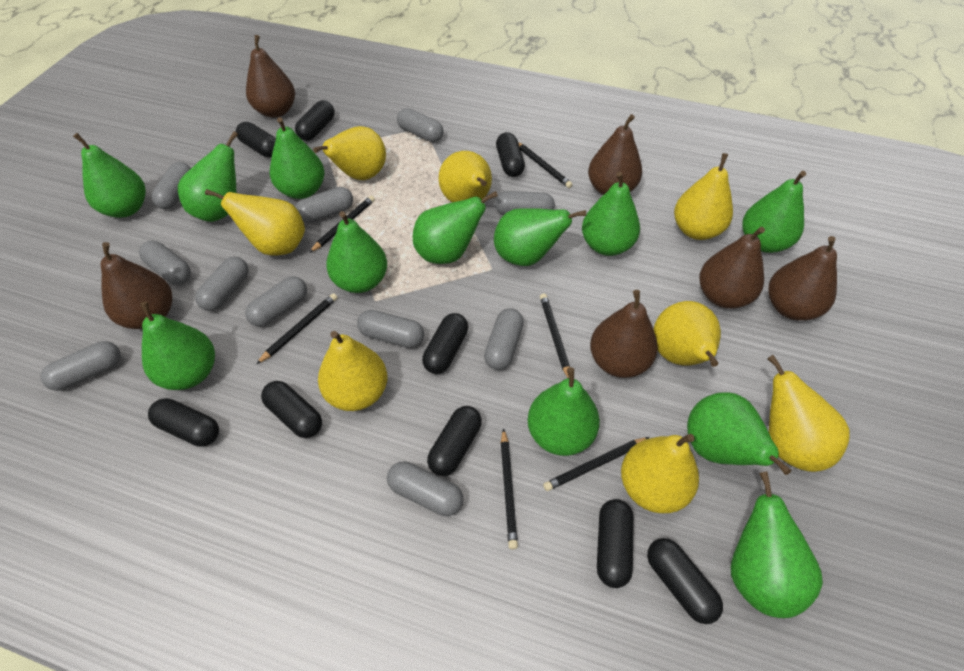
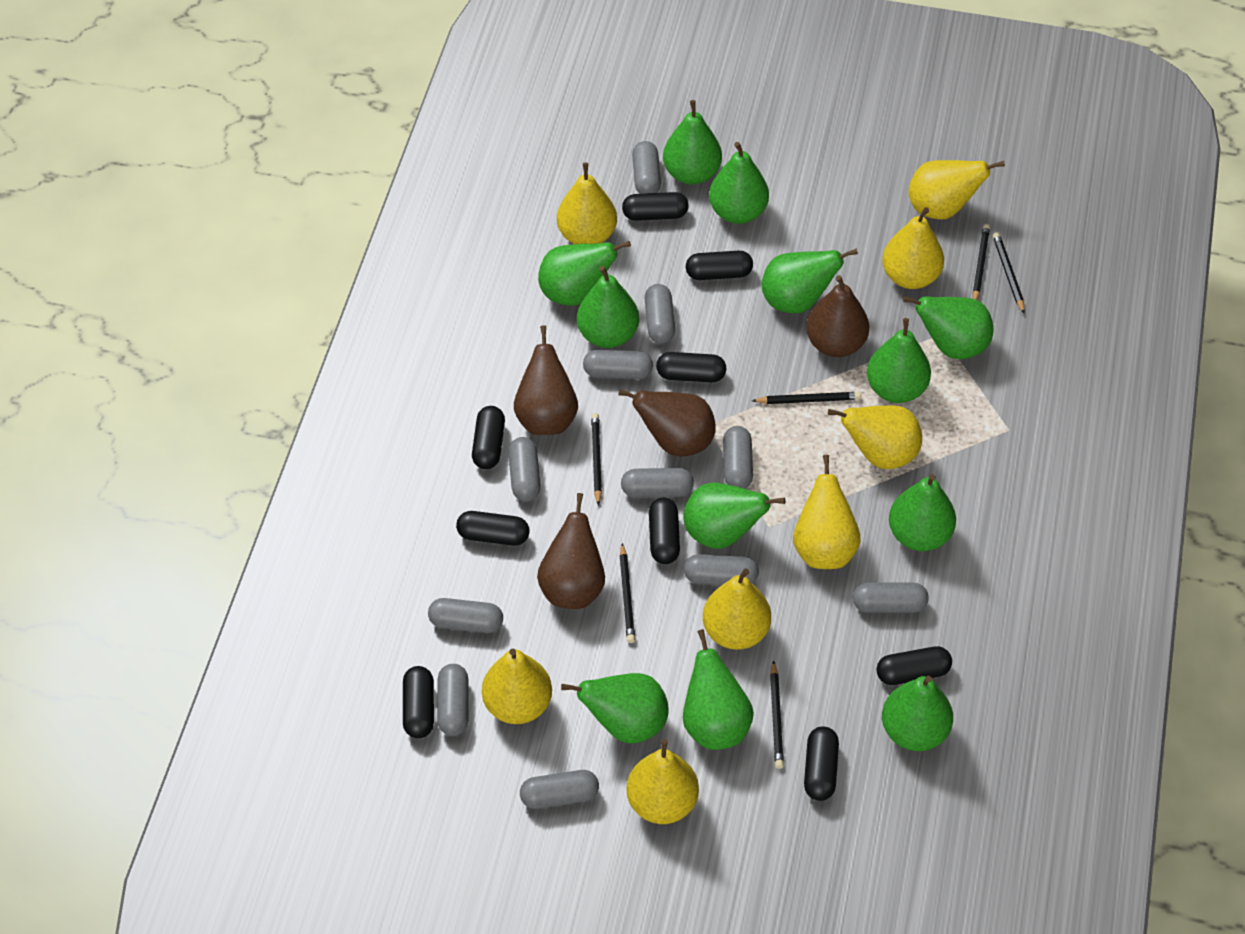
brown pear: 6 -> 4

